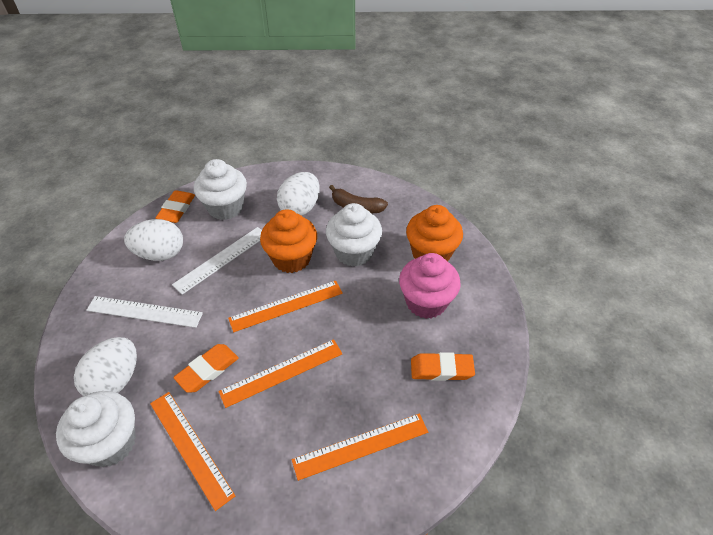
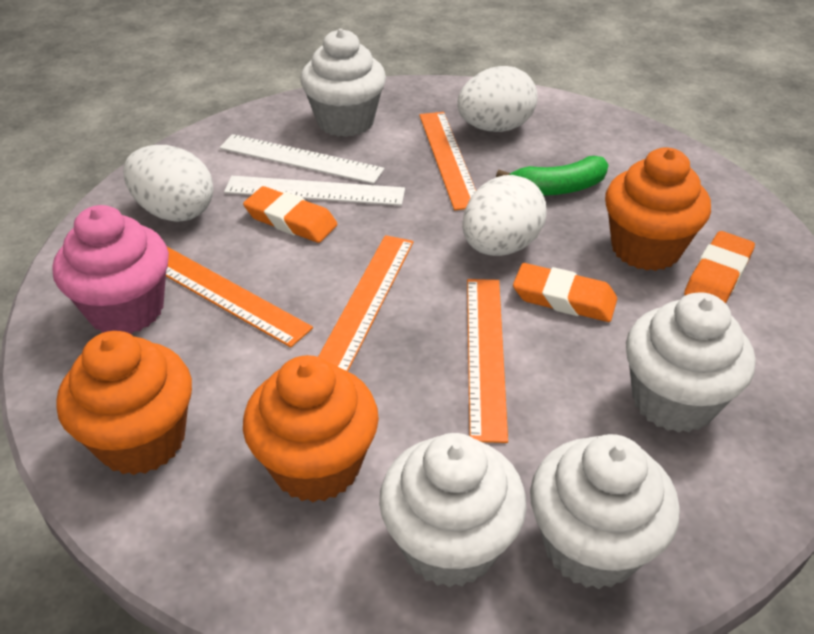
brown banana: 1 -> 0
green banana: 0 -> 1
orange cupcake: 2 -> 3
white cupcake: 3 -> 4

